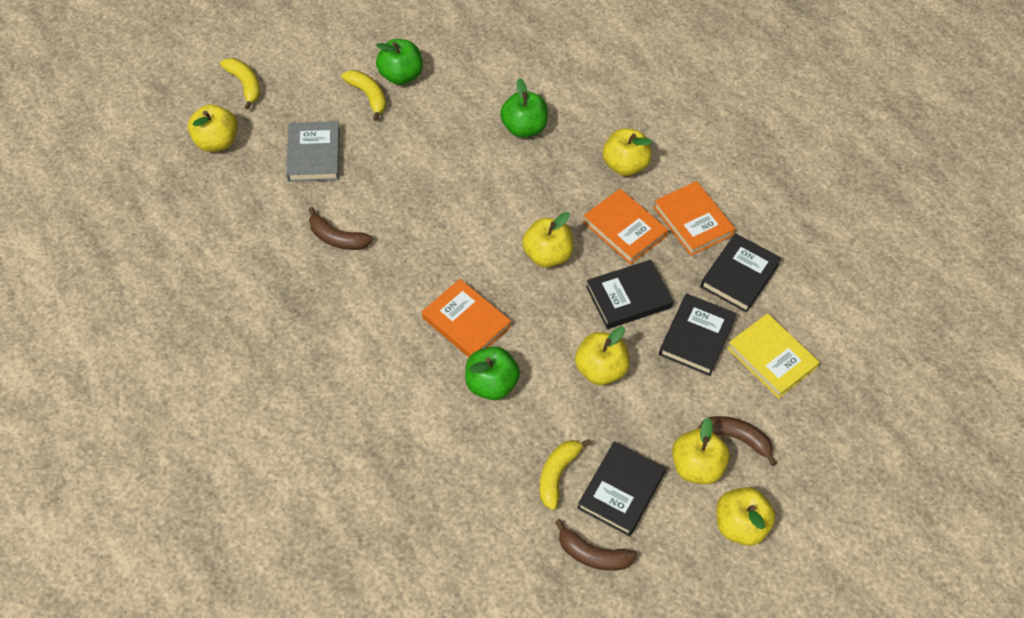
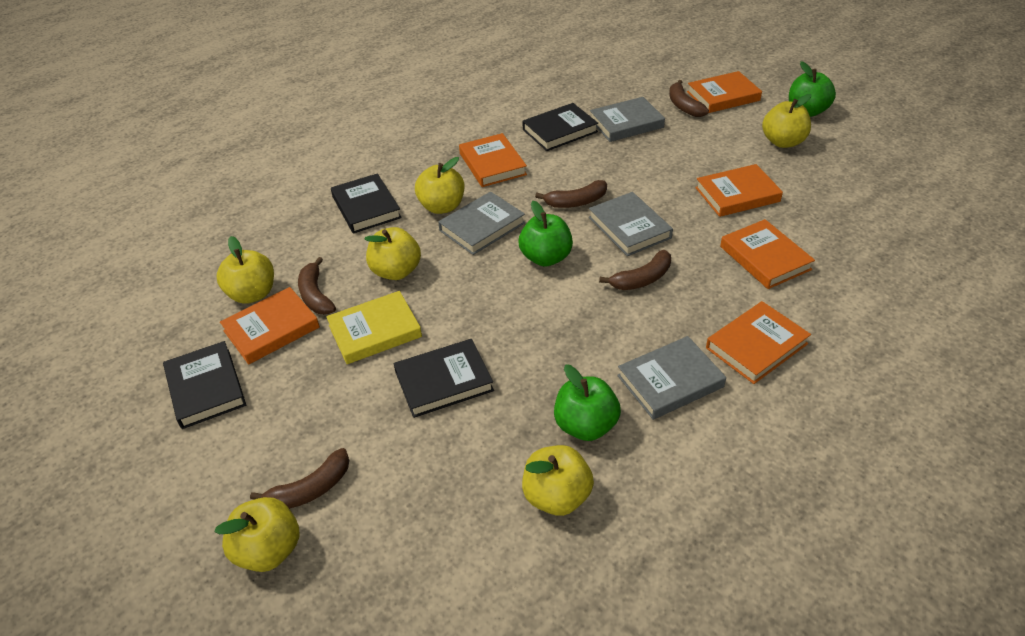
brown banana: 3 -> 5
grey book: 1 -> 4
orange book: 3 -> 6
yellow banana: 3 -> 0

